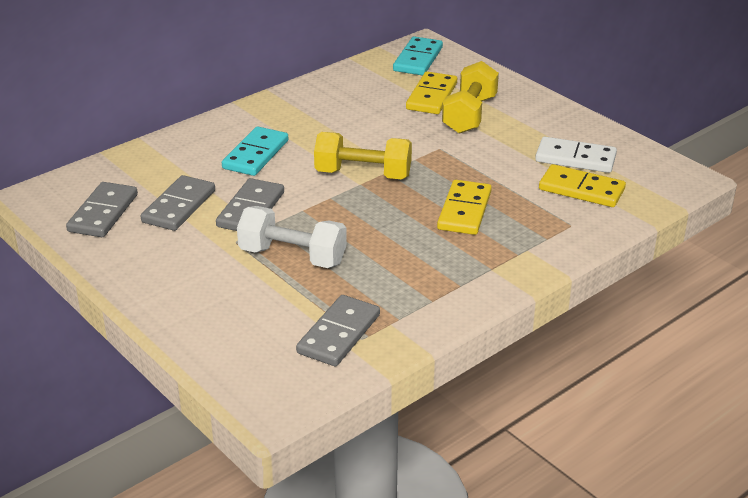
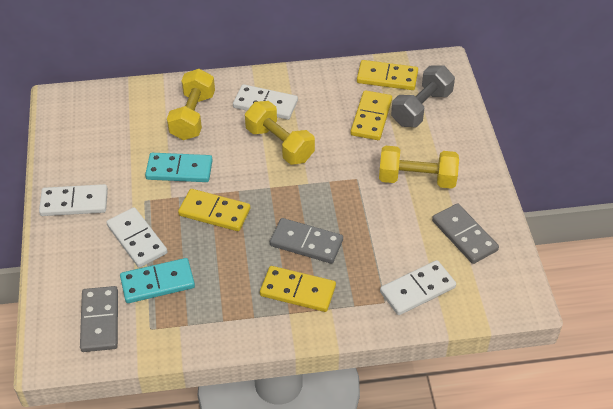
grey domino: 4 -> 3
grey dumbbell: 0 -> 1
white domino: 1 -> 4
white dumbbell: 1 -> 0
yellow domino: 3 -> 4
yellow dumbbell: 2 -> 3

